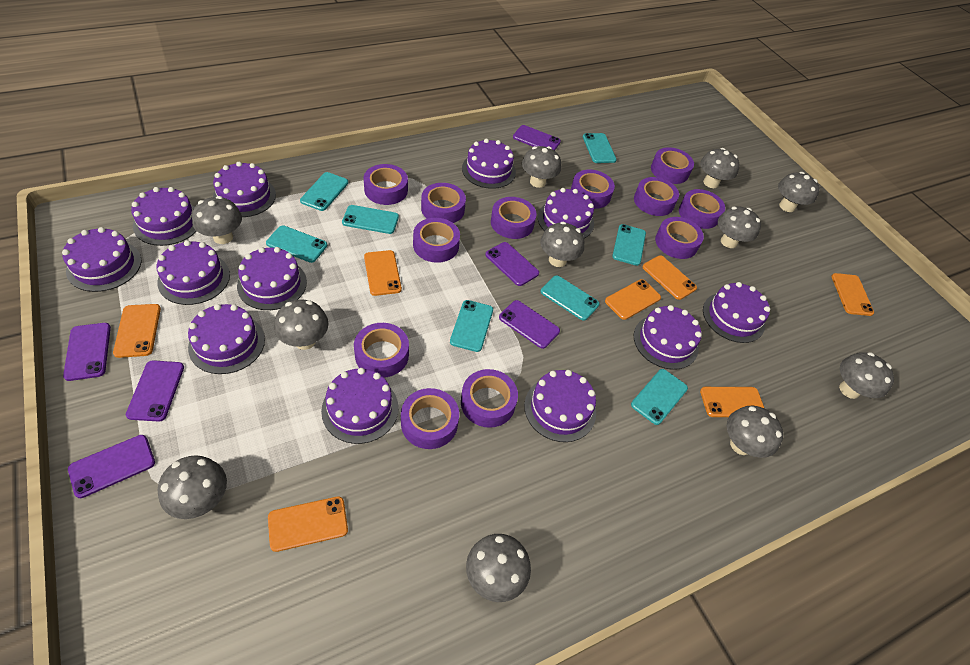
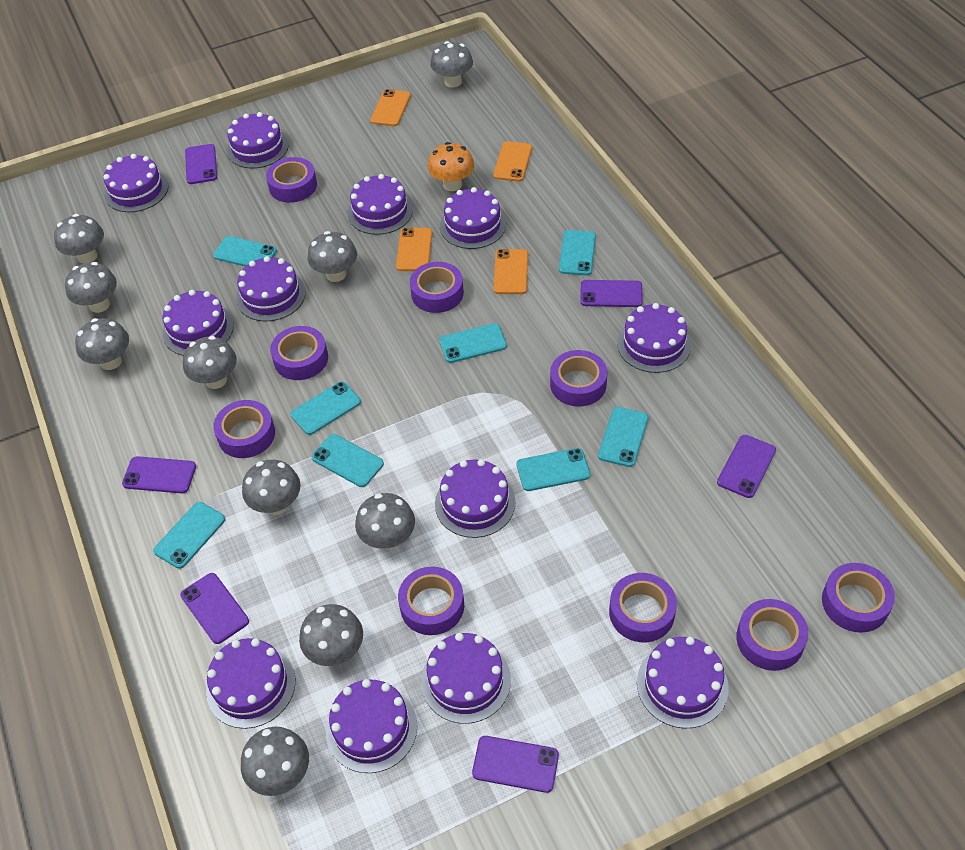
grey mushroom: 11 -> 10
orange mushroom: 0 -> 1
orange phone: 7 -> 4
purple tape: 12 -> 9

